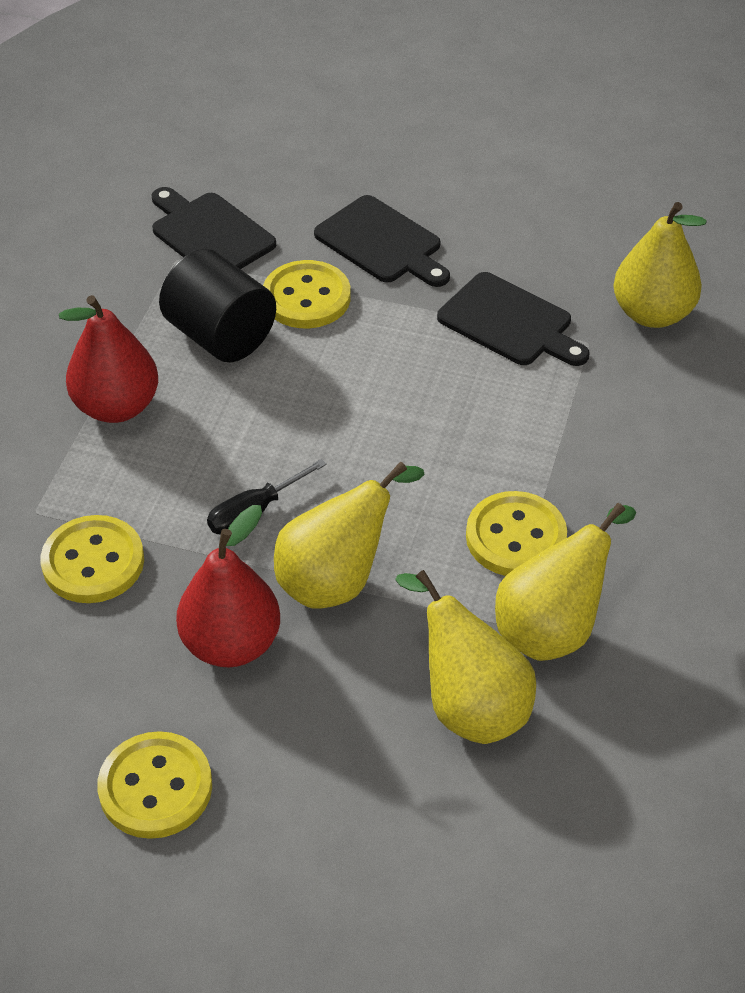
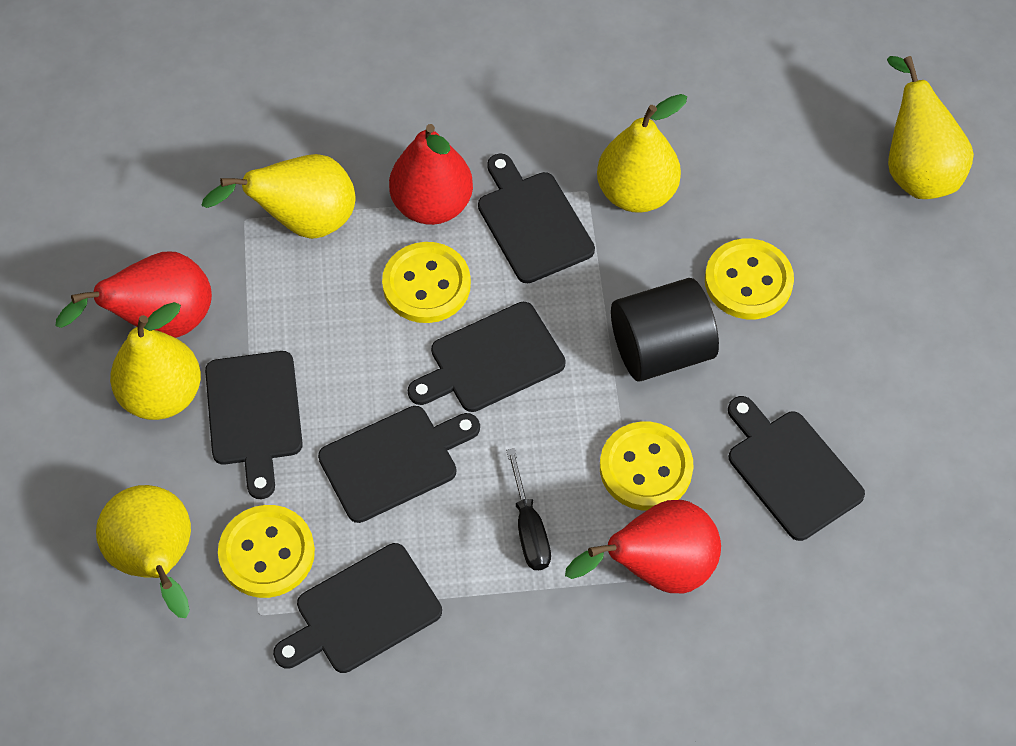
black cutting board: 3 -> 6
red pear: 2 -> 3
yellow pear: 4 -> 5

